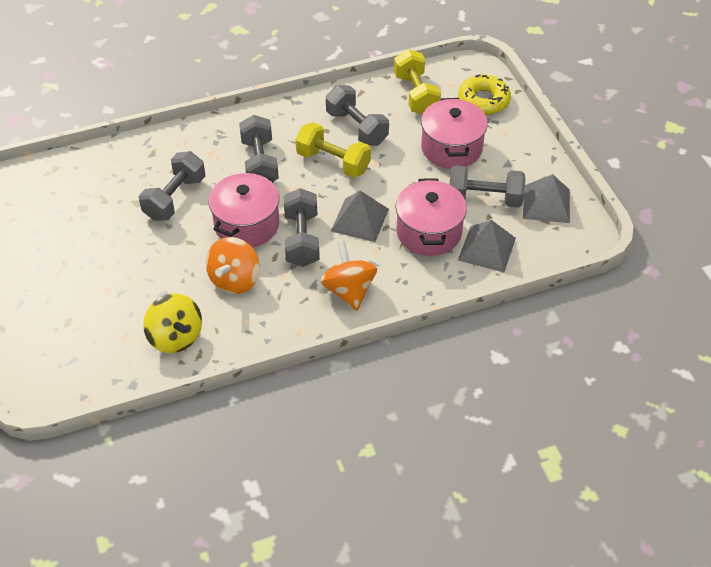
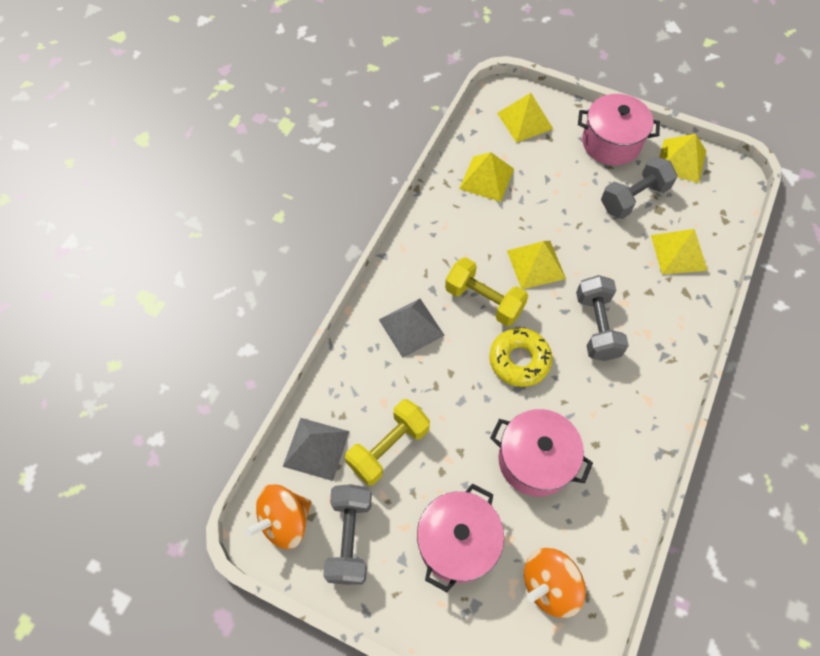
grey dumbbell: 5 -> 3
grey pyramid: 3 -> 2
yellow pyramid: 0 -> 5
yellow spinning top: 1 -> 0

